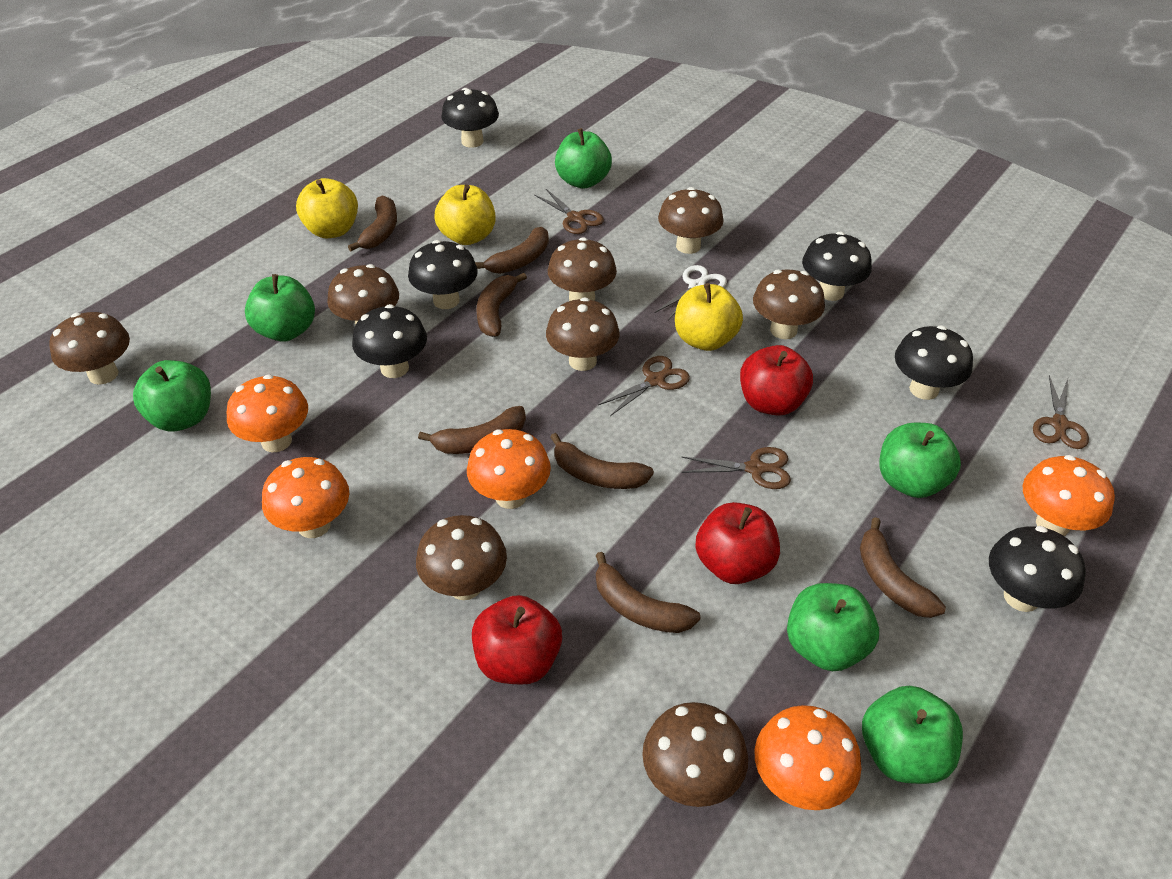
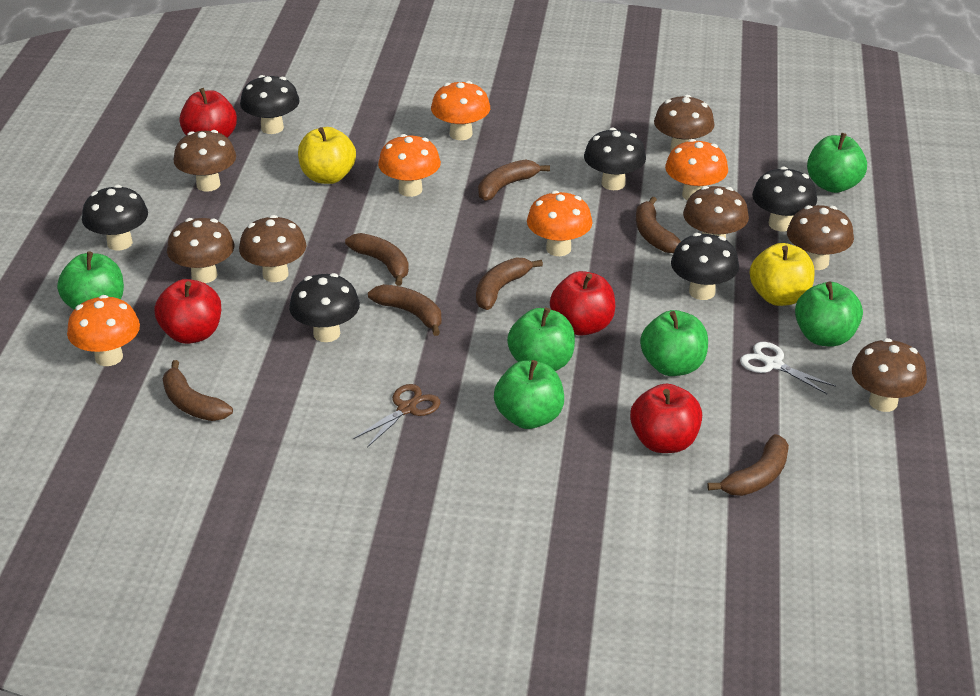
brown mushroom: 8 -> 7
brown scissors: 4 -> 1
red apple: 3 -> 4
yellow apple: 3 -> 2

